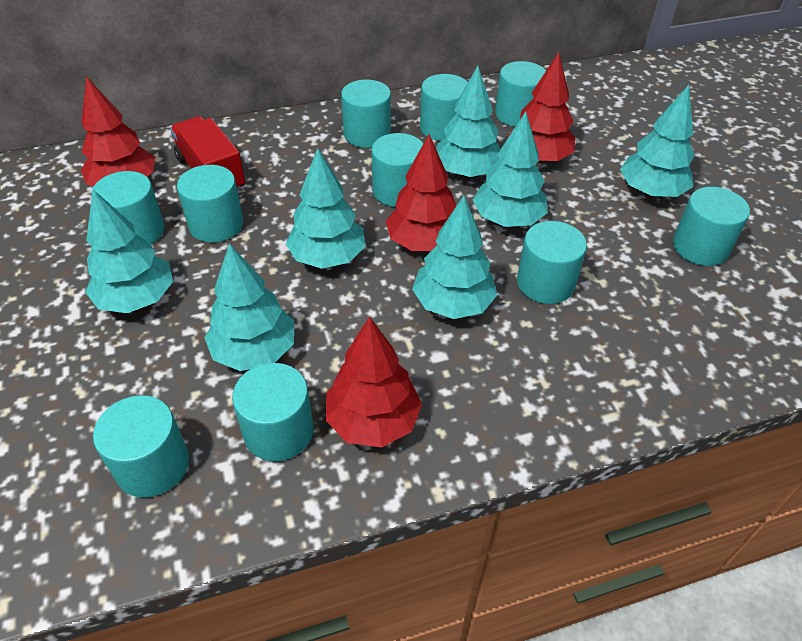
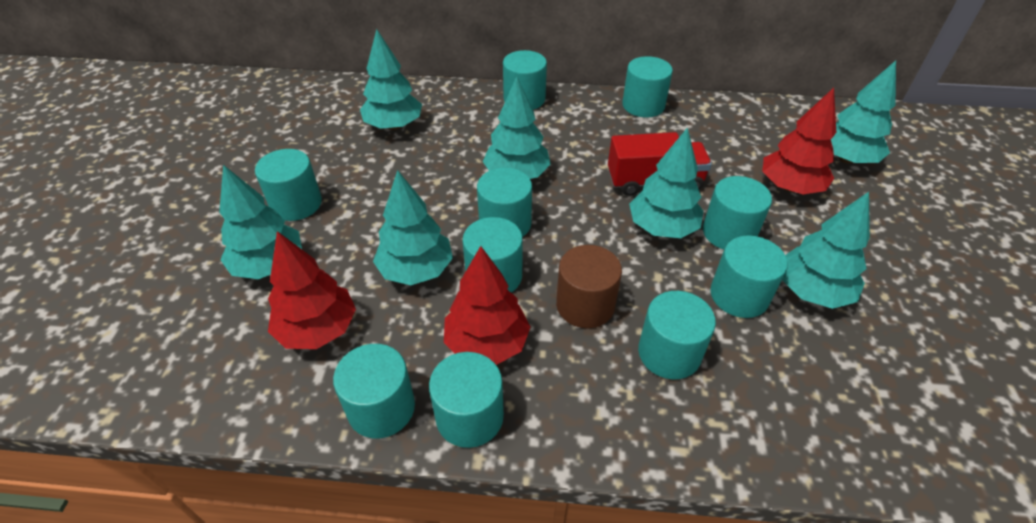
brown cylinder: 0 -> 1
red tree: 4 -> 3

